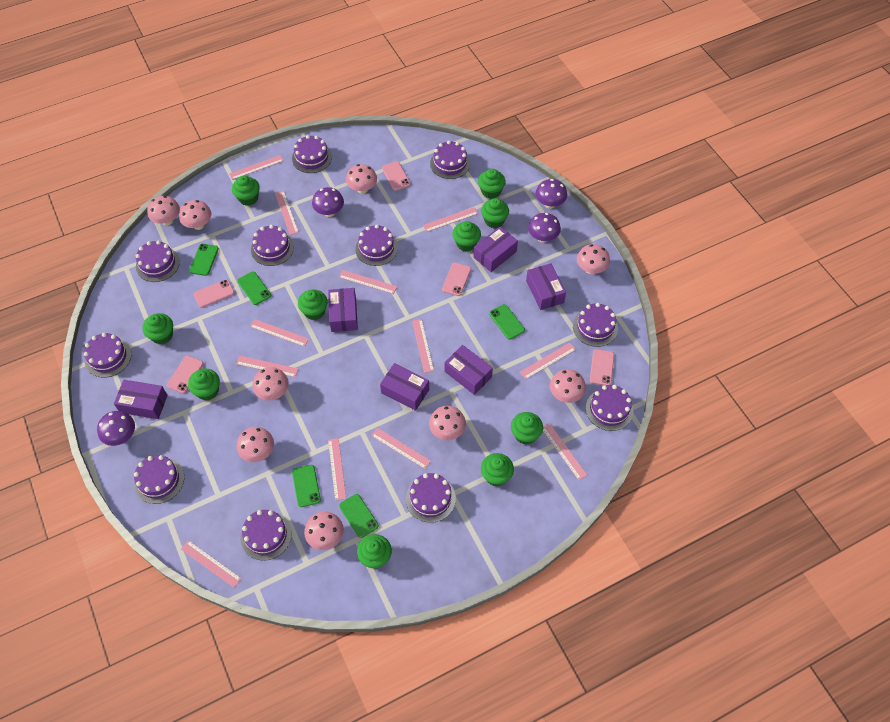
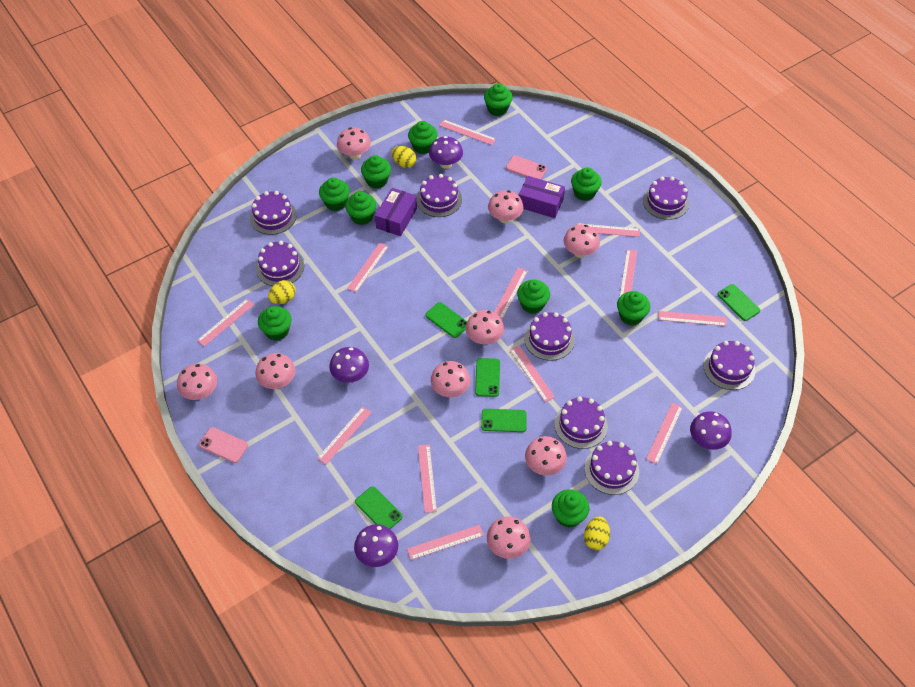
pink phone: 5 -> 2
purple box: 6 -> 2
purple cake: 11 -> 8
yellow egg: 0 -> 3

